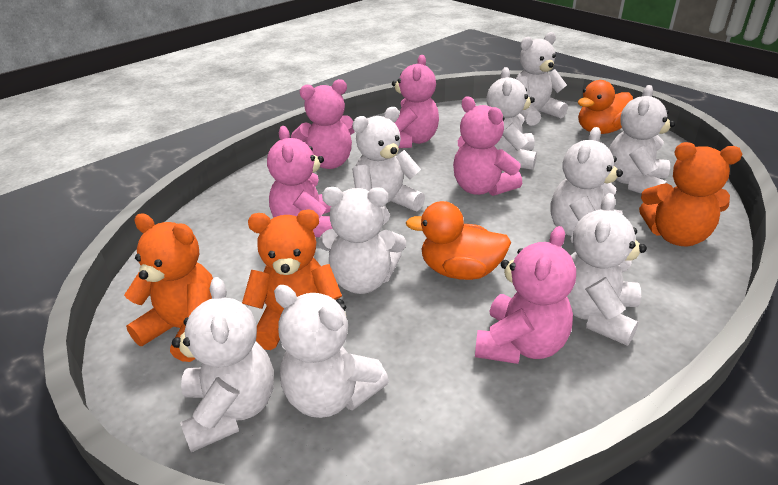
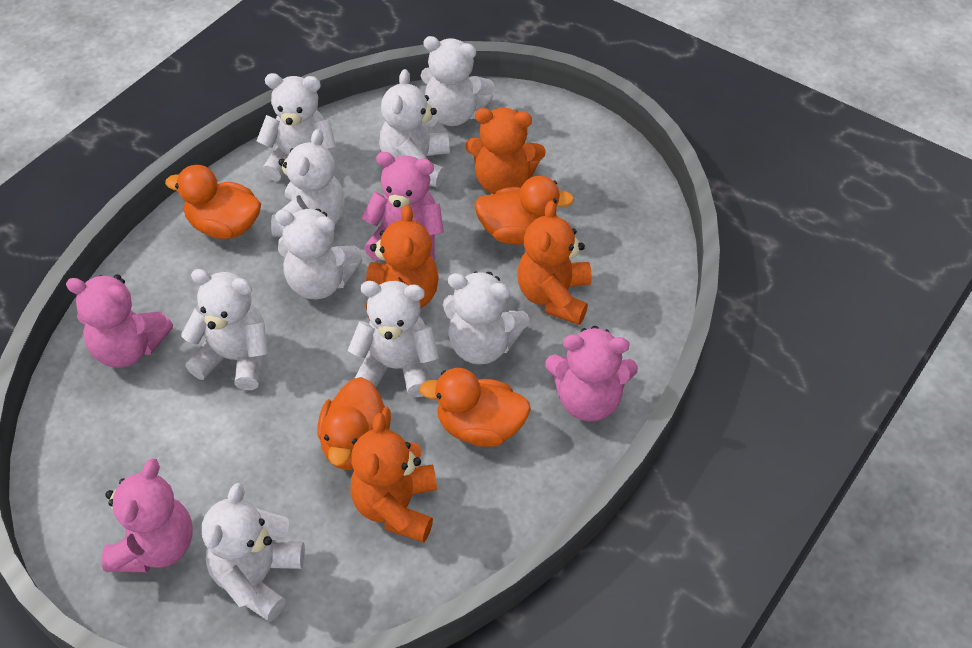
orange duck: 2 -> 4
orange teddy bear: 3 -> 4
pink teddy bear: 5 -> 4

